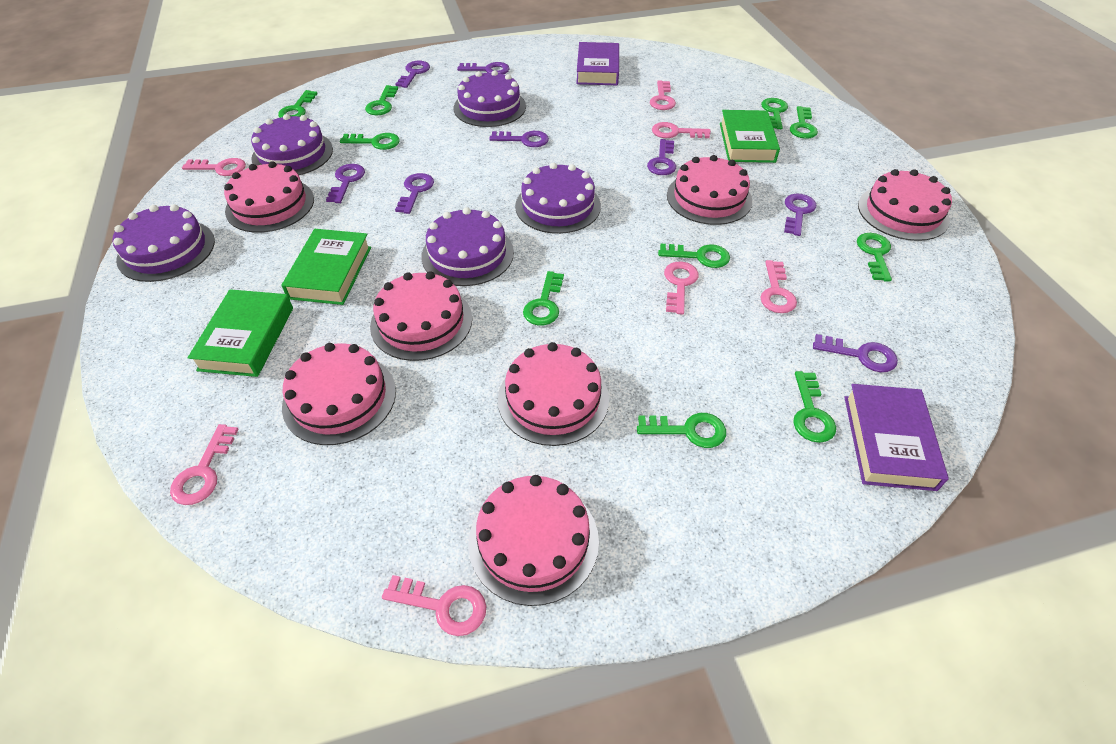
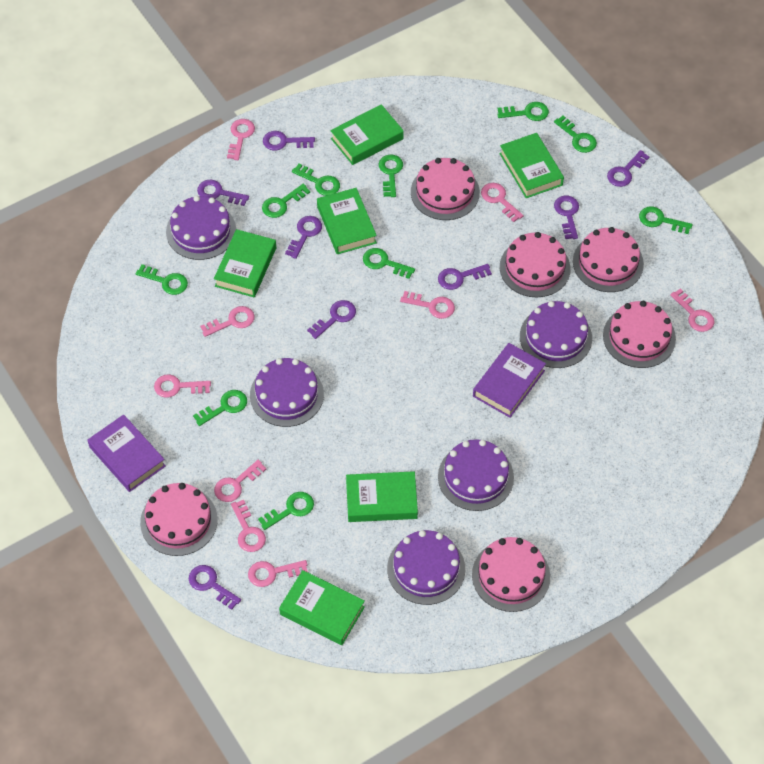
green book: 3 -> 6
pink cake: 7 -> 6
pink key: 7 -> 9

